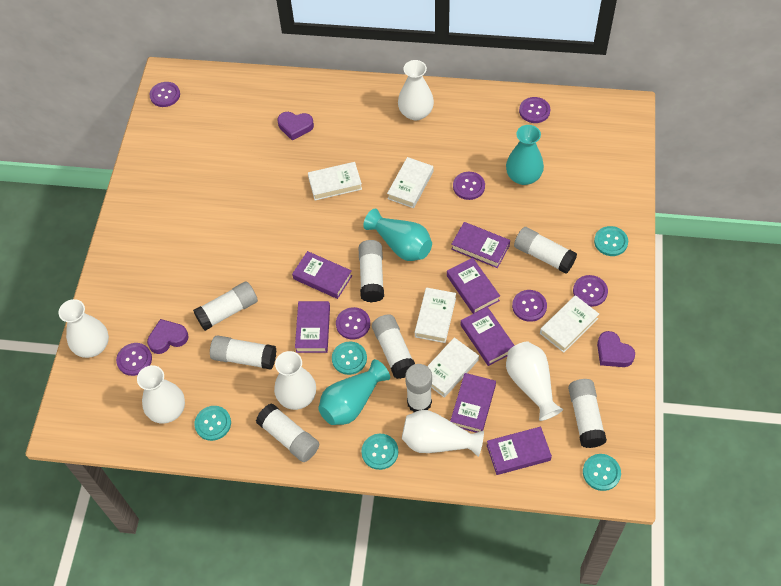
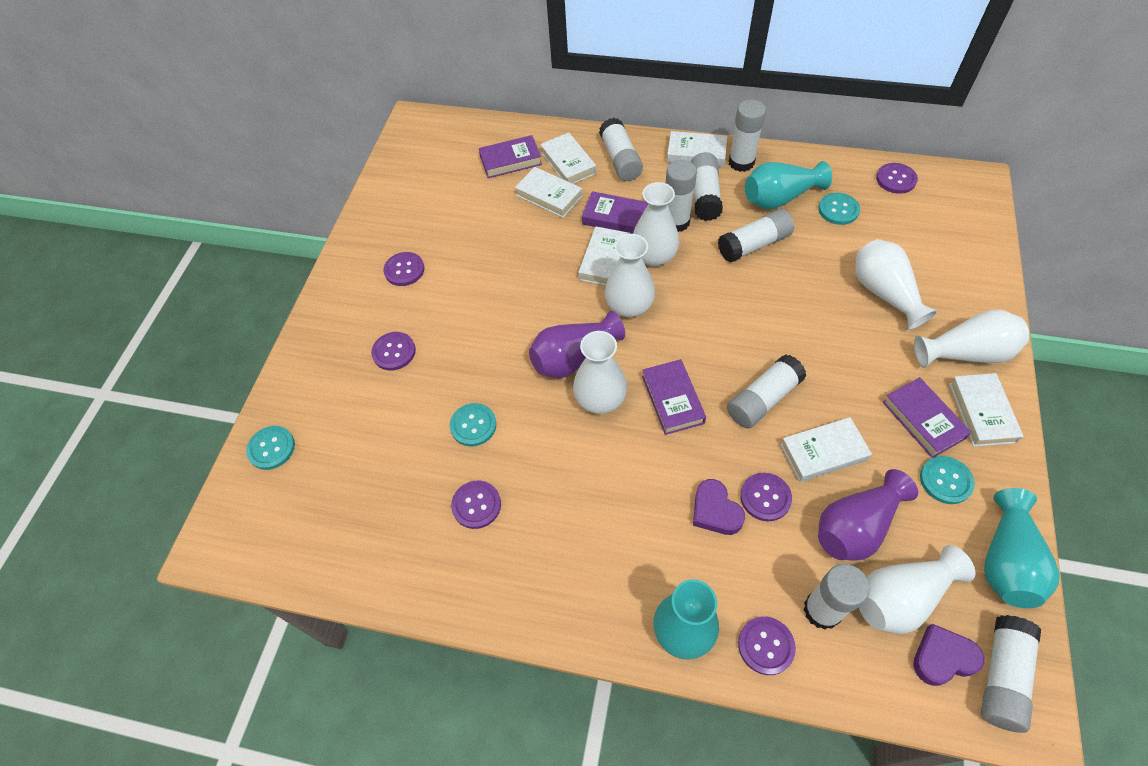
purple book: 7 -> 4
purple button: 7 -> 6
purple heart: 3 -> 2
purple vase: 0 -> 2
turquoise button: 5 -> 4
white book: 5 -> 6

